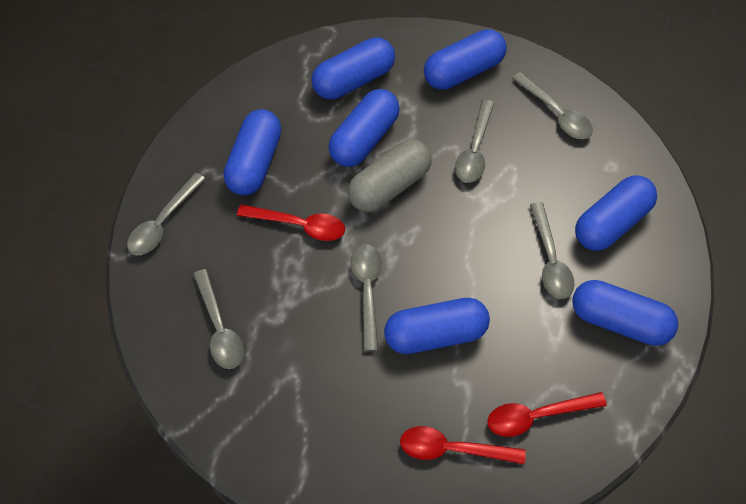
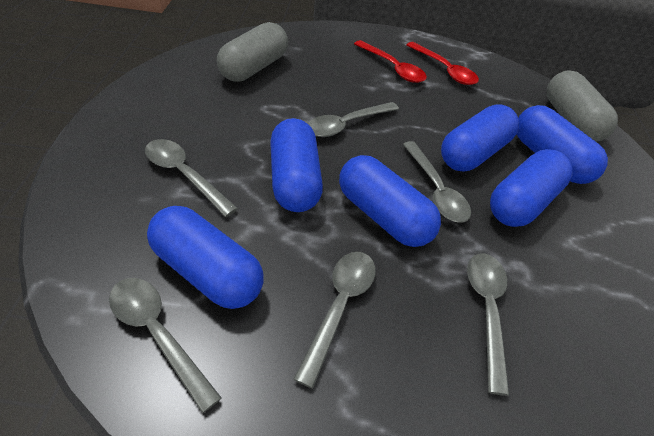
blue capsule: 7 -> 6
grey capsule: 1 -> 2
red spoon: 3 -> 2

